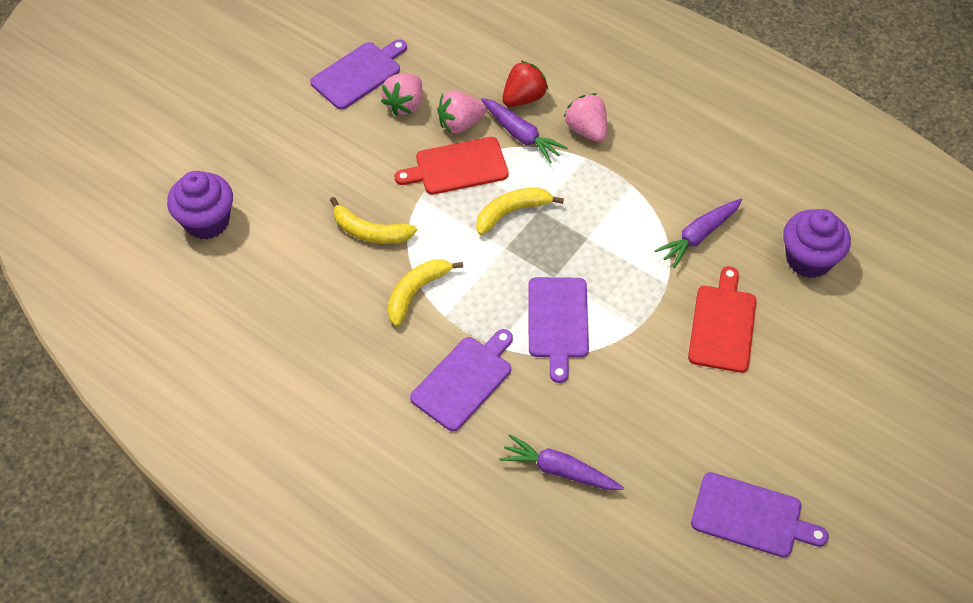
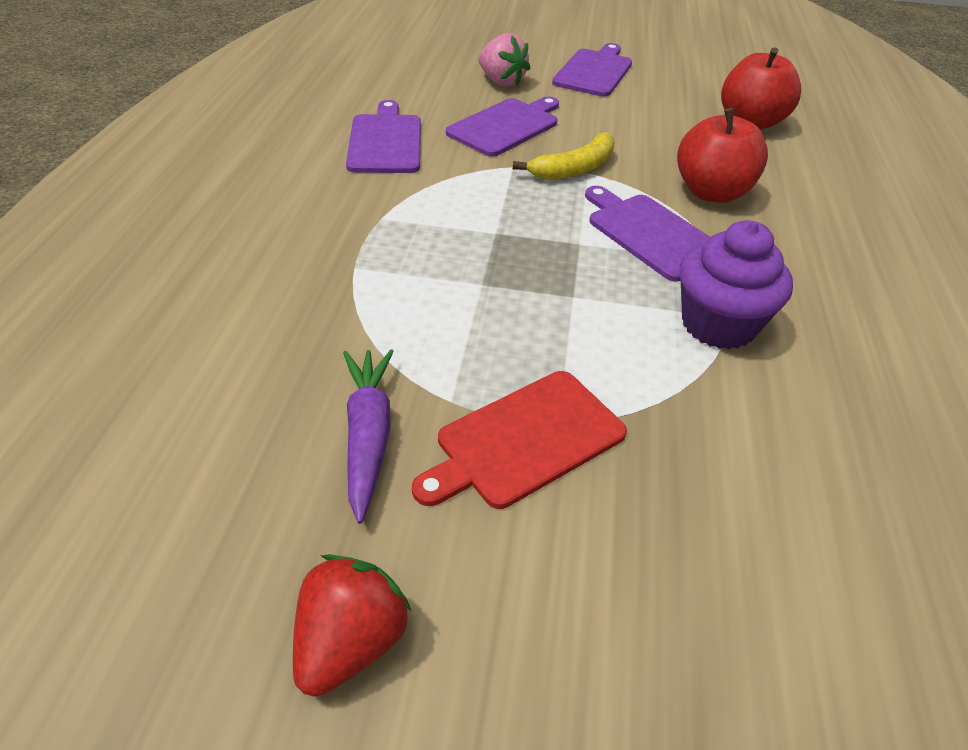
pink strawberry: 3 -> 1
purple carrot: 3 -> 1
purple cupcake: 2 -> 1
red apple: 0 -> 2
red cutting board: 2 -> 1
yellow banana: 3 -> 1

